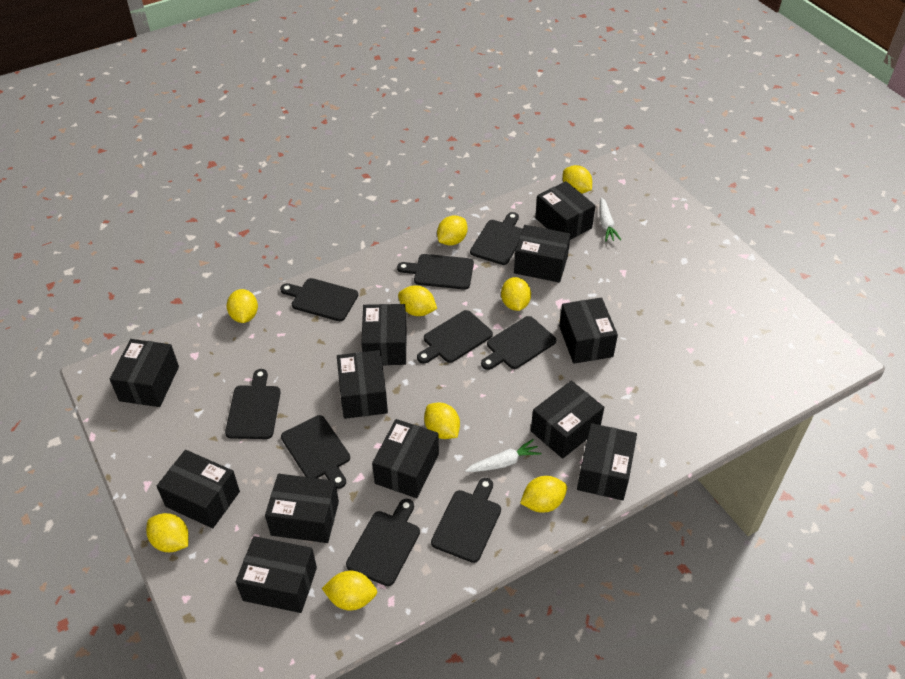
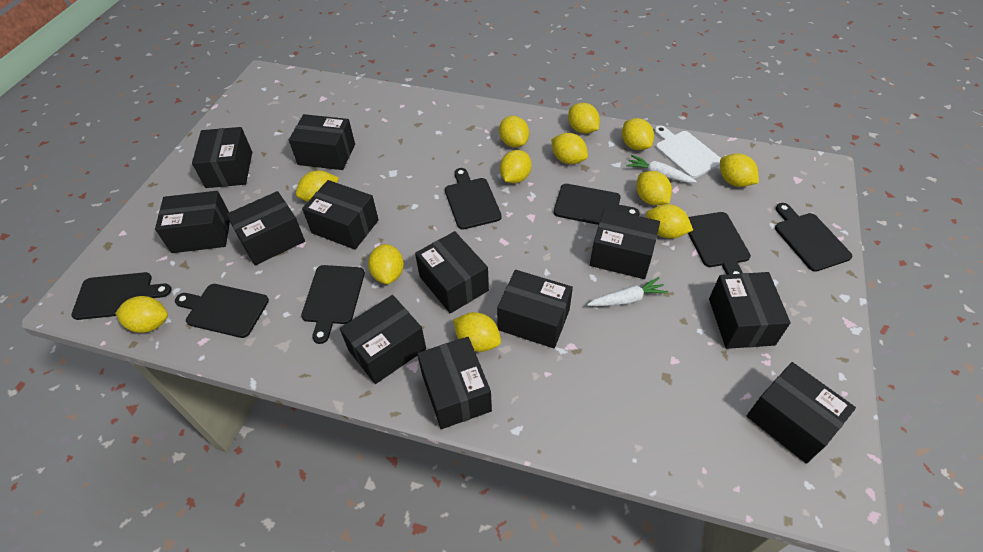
black cutting board: 9 -> 7
white cutting board: 0 -> 1
yellow lemon: 9 -> 12

